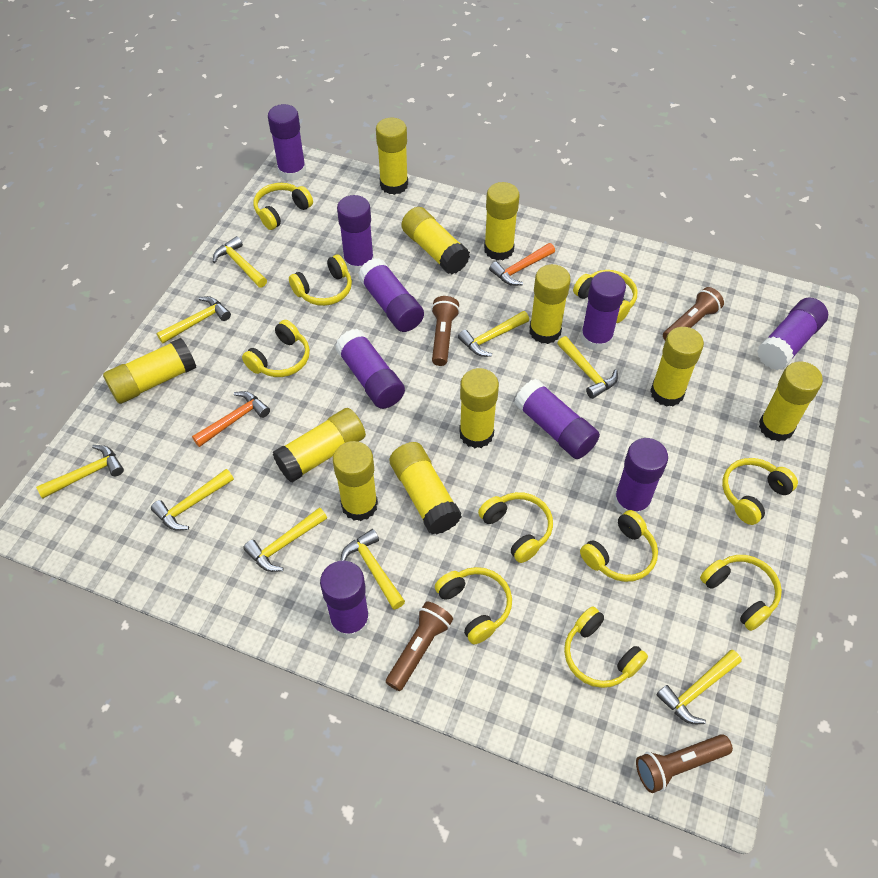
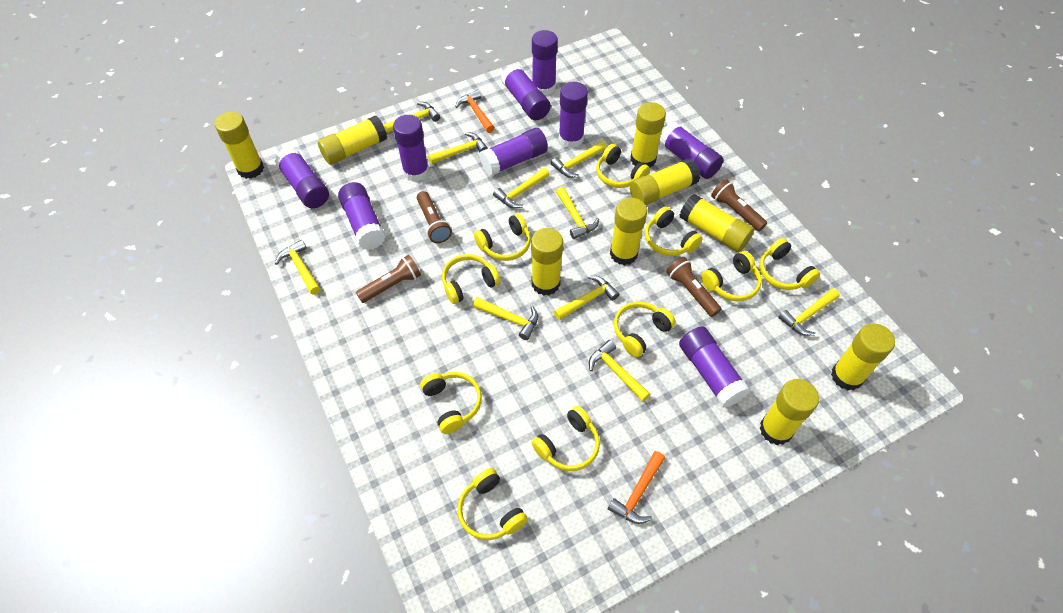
yellow glue stick: 11 -> 9
yellow hammer: 9 -> 10

